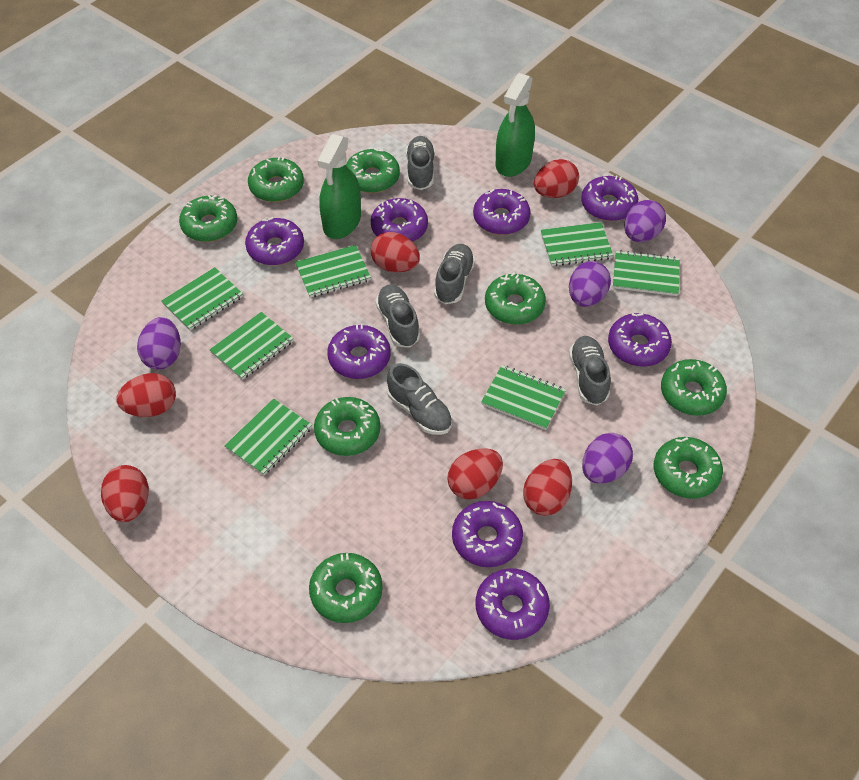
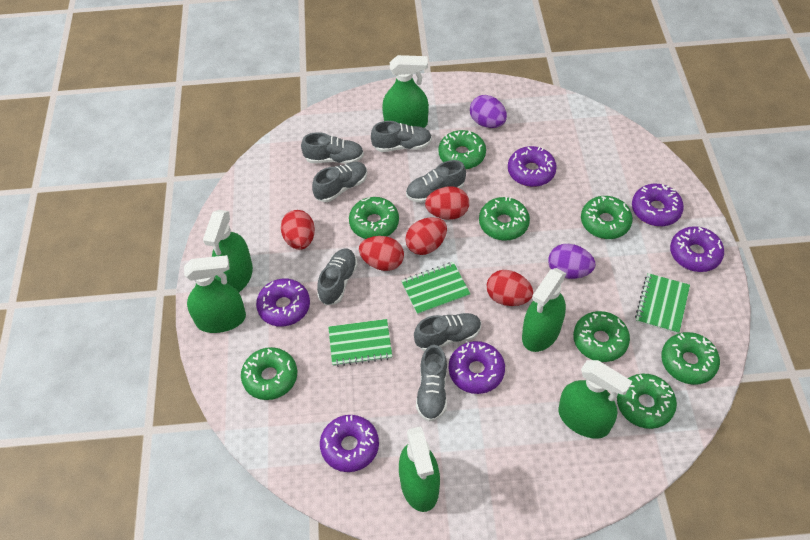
green notebook: 7 -> 3
green spray bottle: 2 -> 6
grey shoe: 5 -> 7
purple donut: 8 -> 6
purple egg: 4 -> 2
red egg: 6 -> 5

